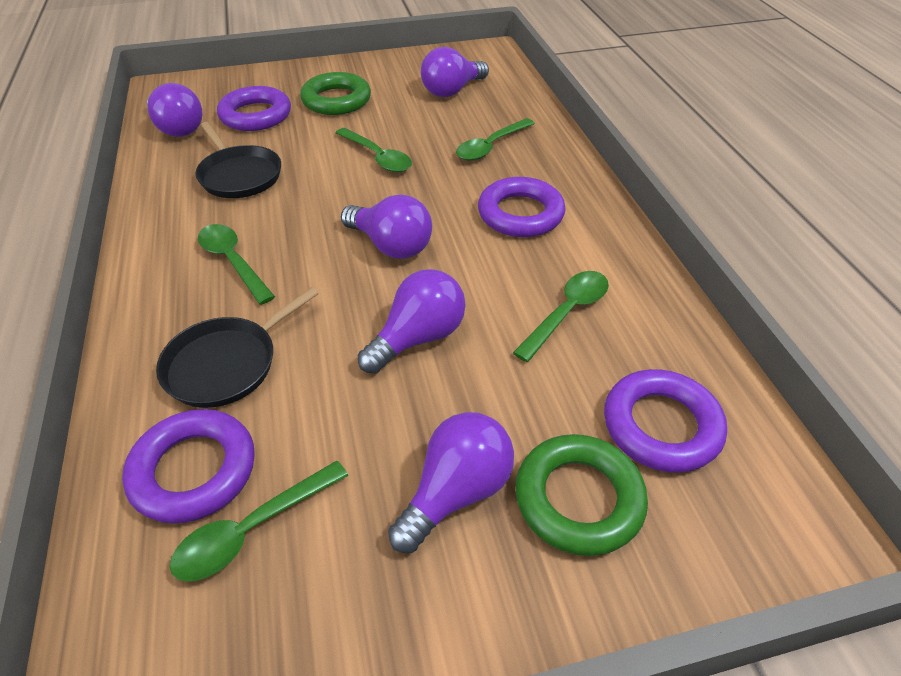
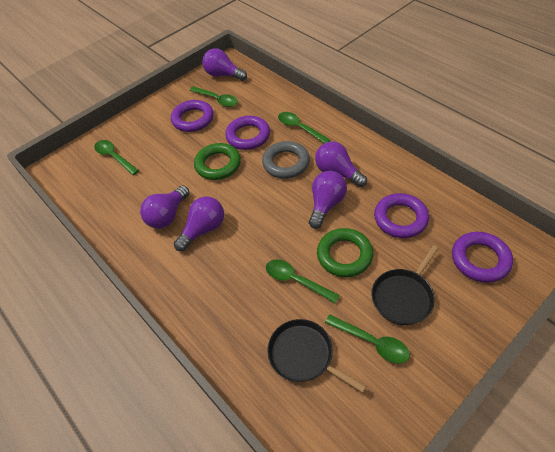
grey ring: 0 -> 1

